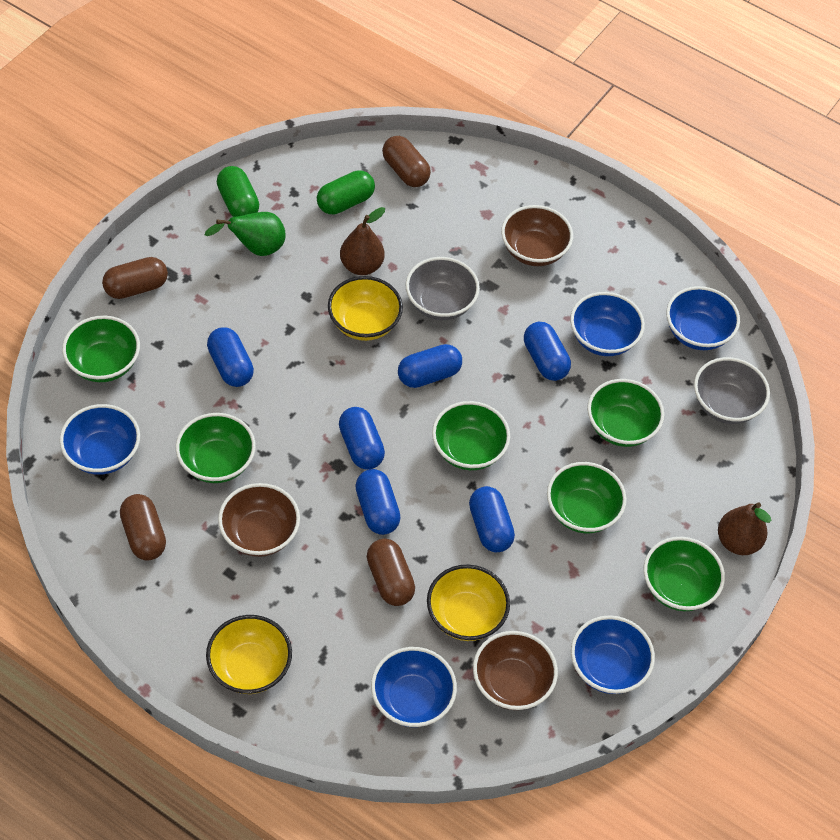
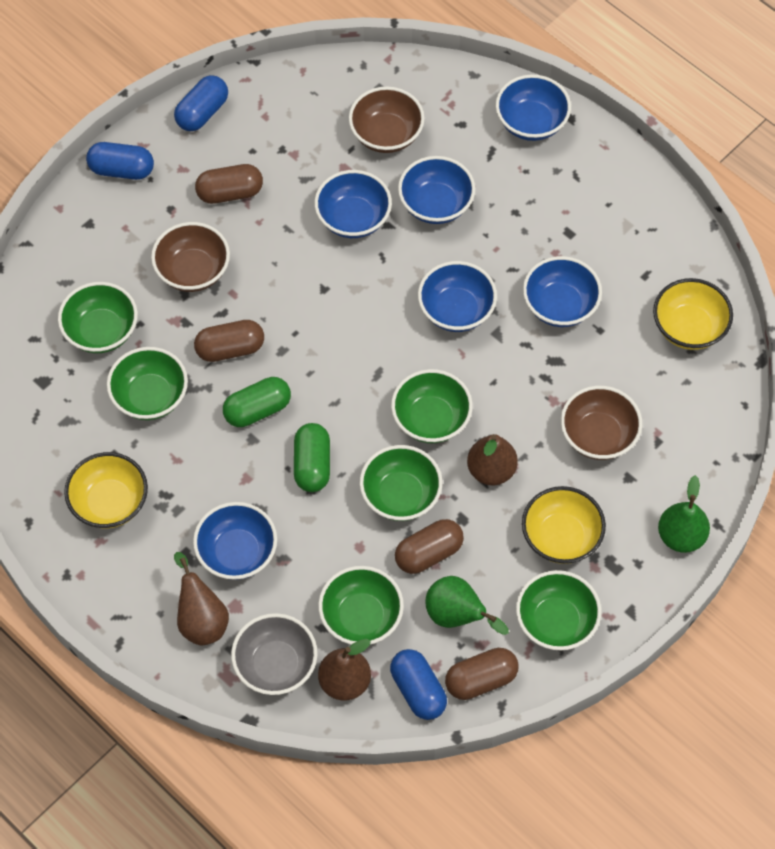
blue bowl: 5 -> 6
blue capsule: 6 -> 3
brown pear: 2 -> 3
green pear: 1 -> 2
grey bowl: 2 -> 1

